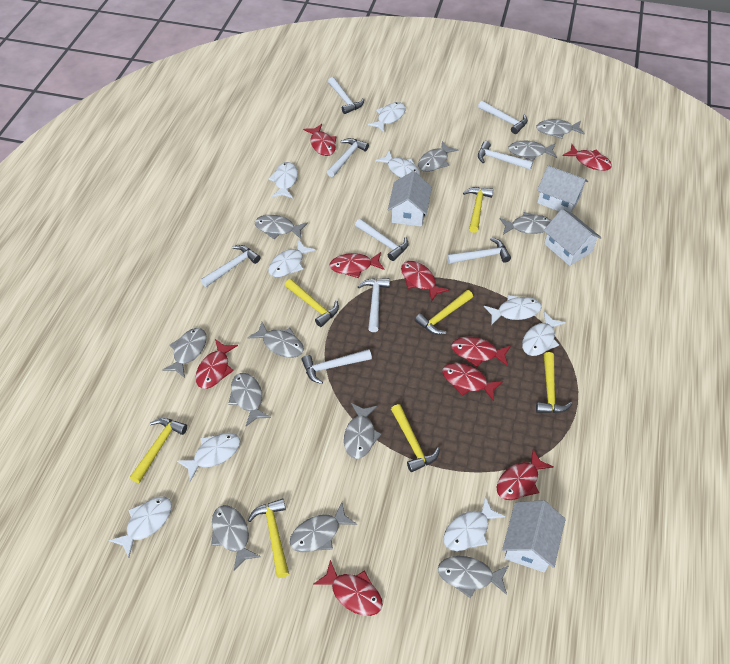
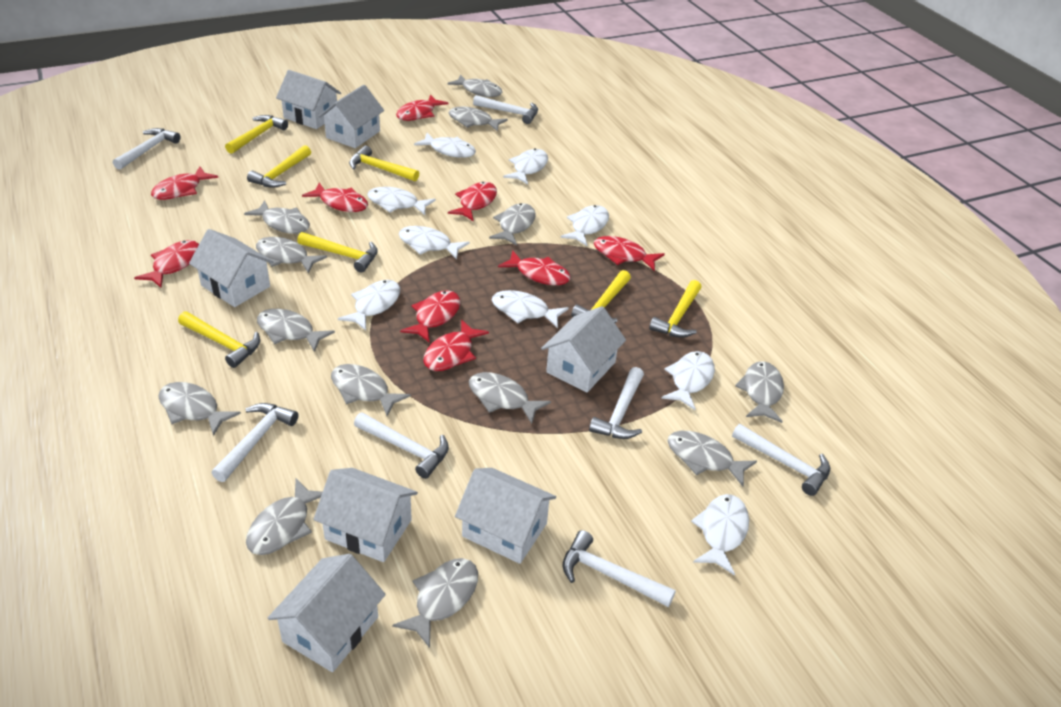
grey fish: 12 -> 13
white hammer: 9 -> 7
white house: 4 -> 7

